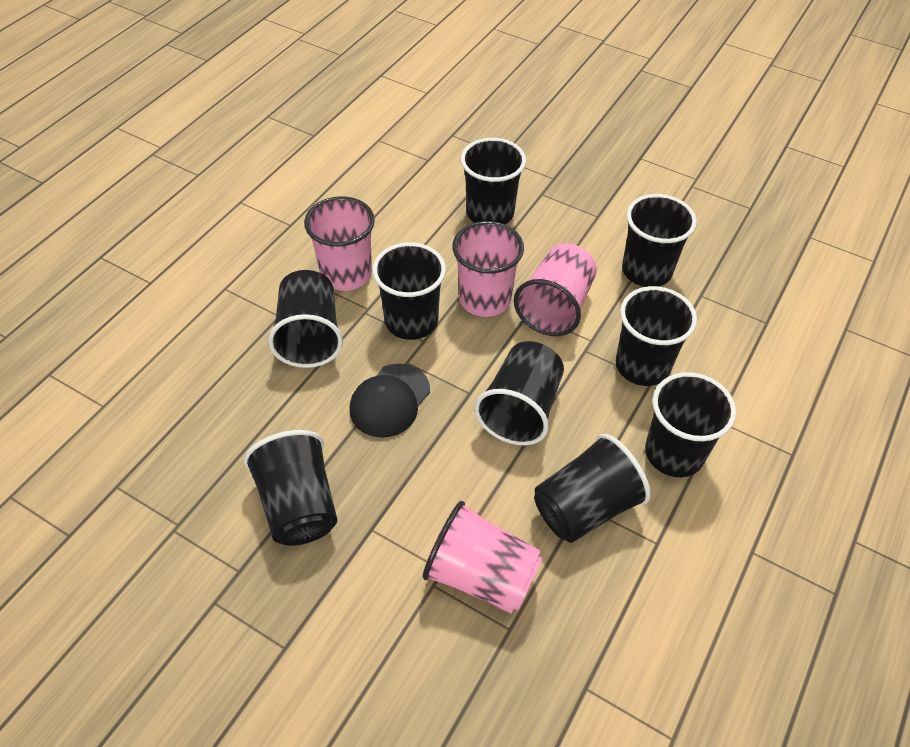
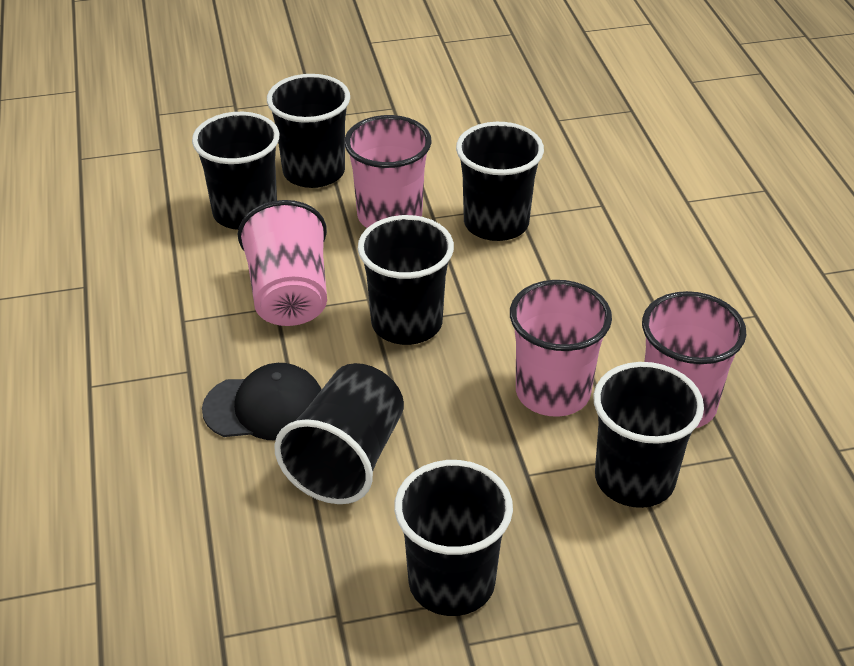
black cup: 9 -> 7

